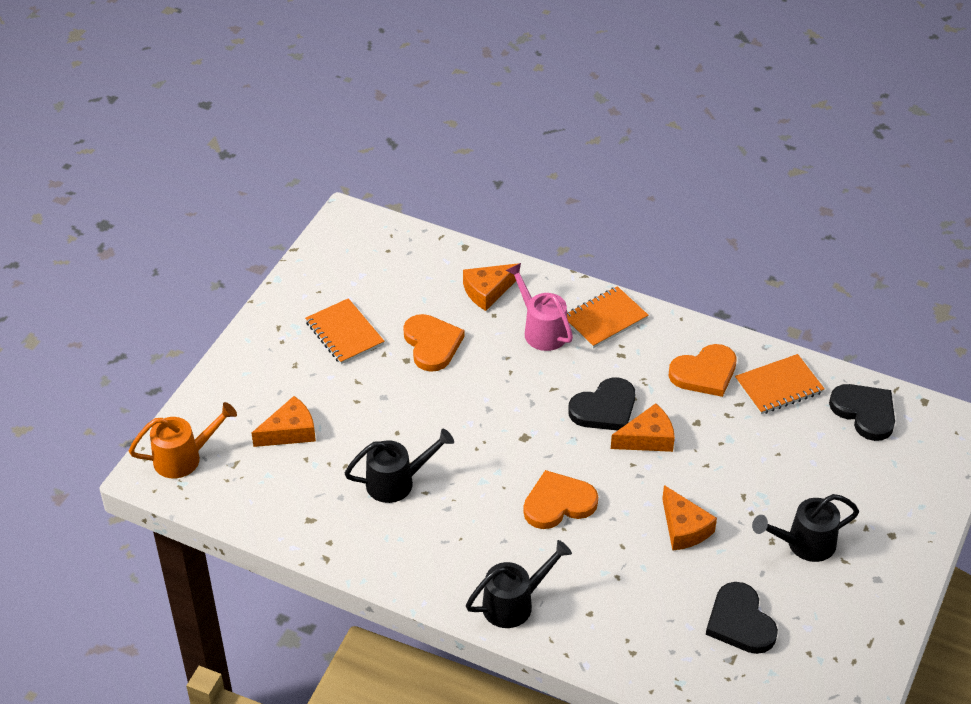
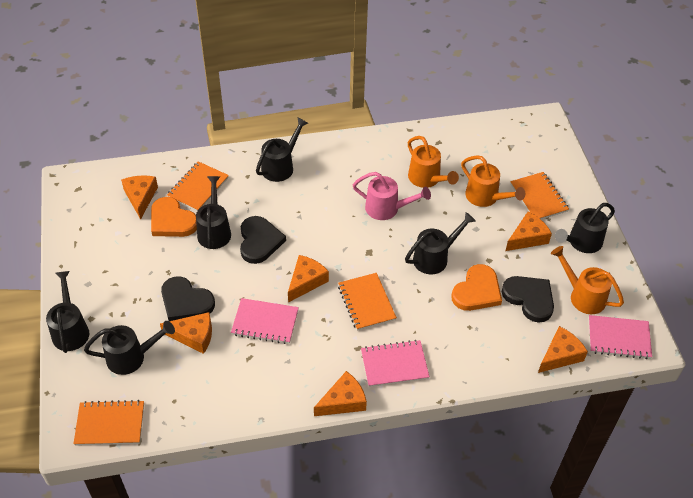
black watering can: 3 -> 6
orange cheese: 4 -> 6
orange heart: 3 -> 2
orange notebook: 3 -> 4
orange watering can: 1 -> 3
pink notebook: 0 -> 3

